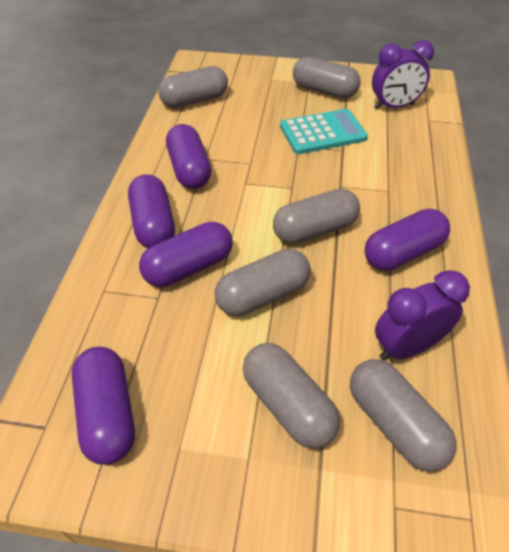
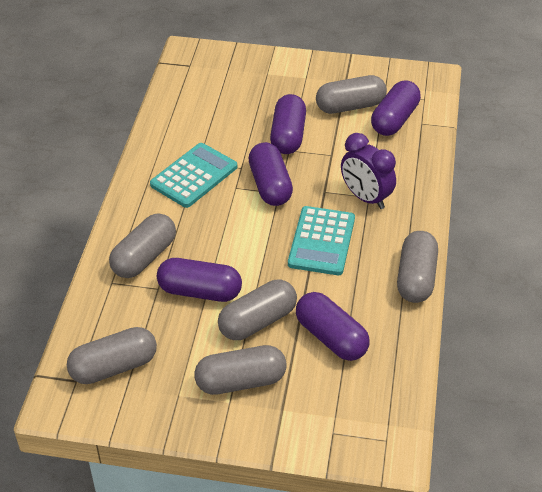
purple clock: 2 -> 1
turquoise calculator: 1 -> 2

